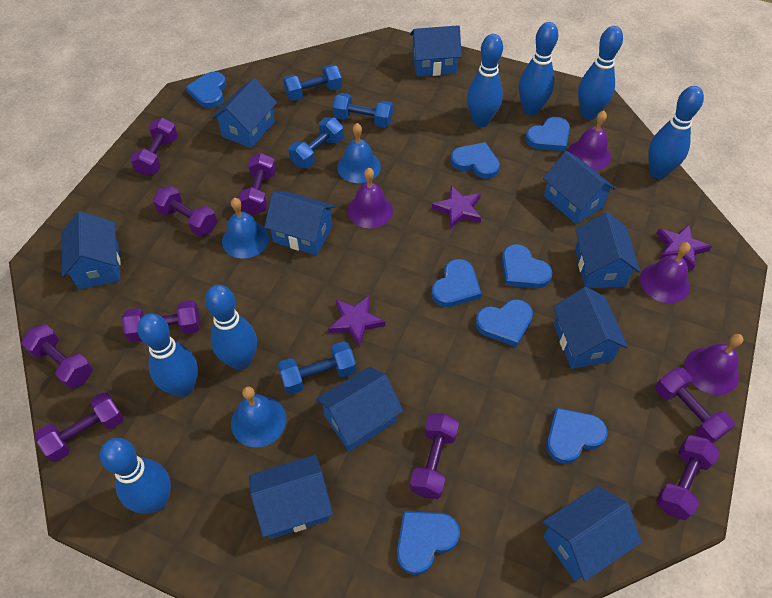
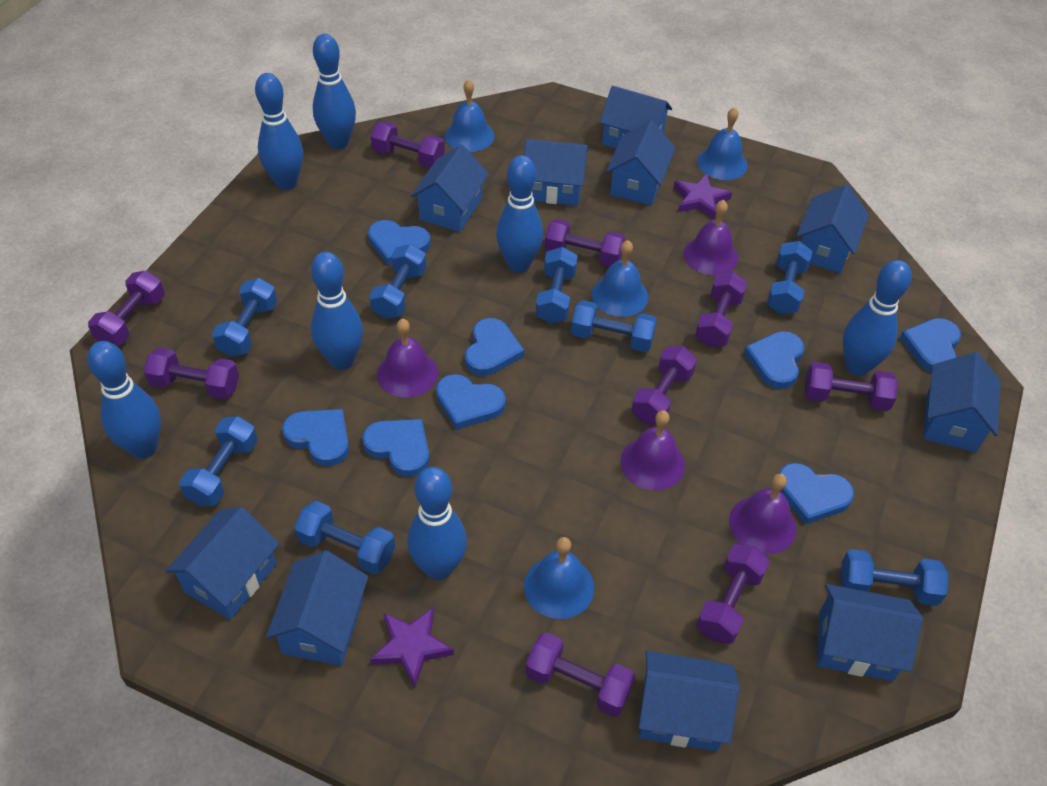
blue bell: 3 -> 4
blue dumbbell: 4 -> 8
purple star: 3 -> 2

